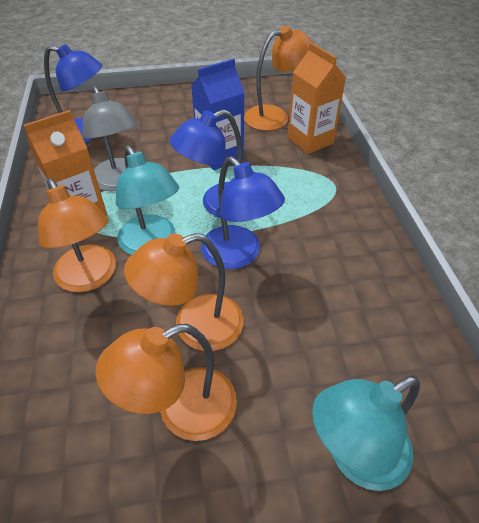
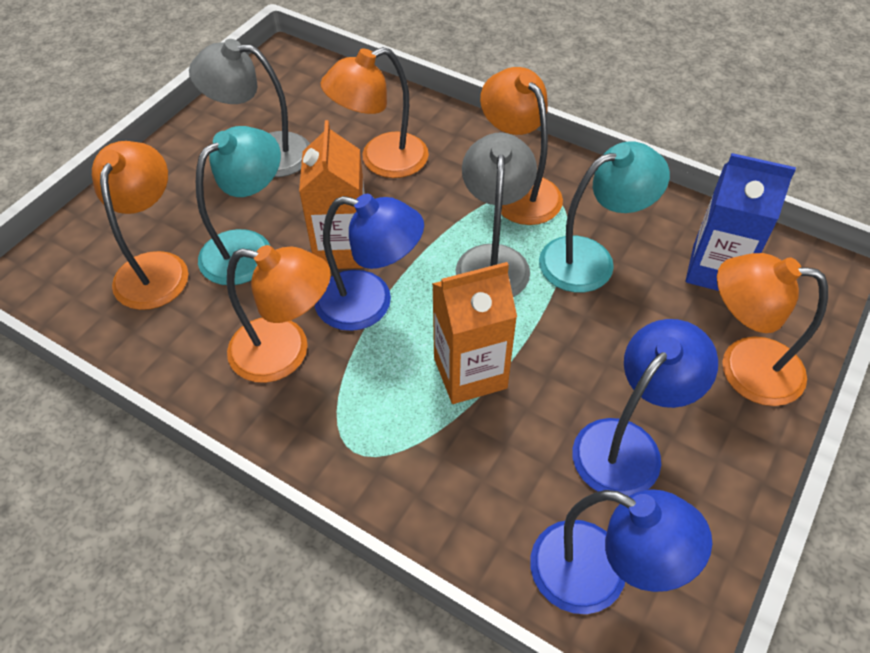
grey lamp: 1 -> 2
orange lamp: 4 -> 5

